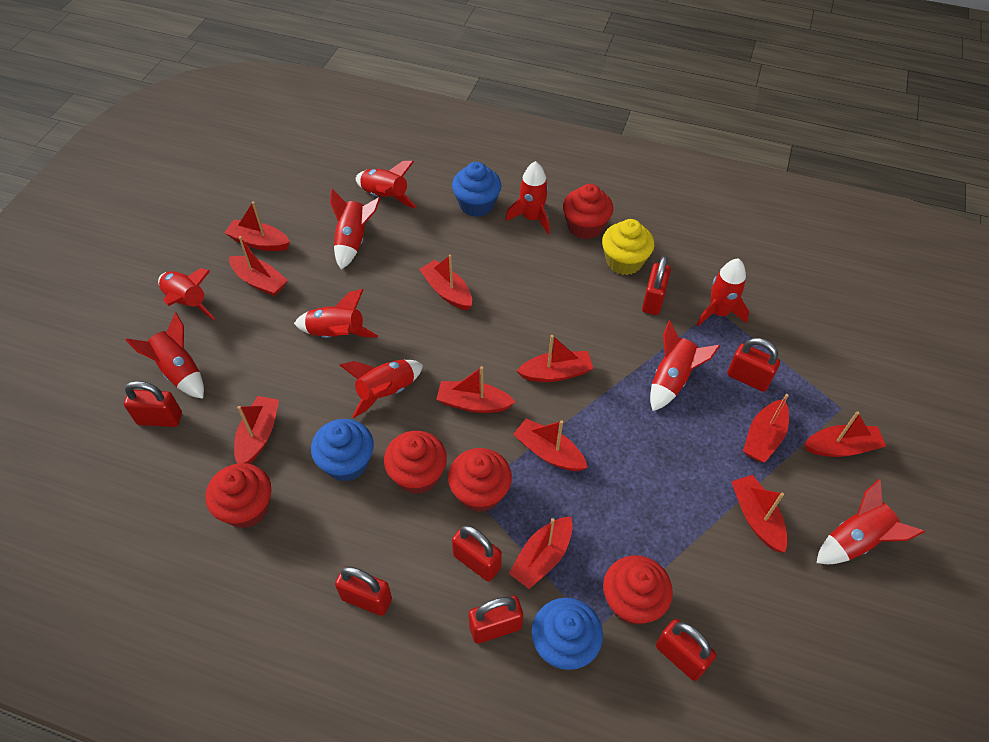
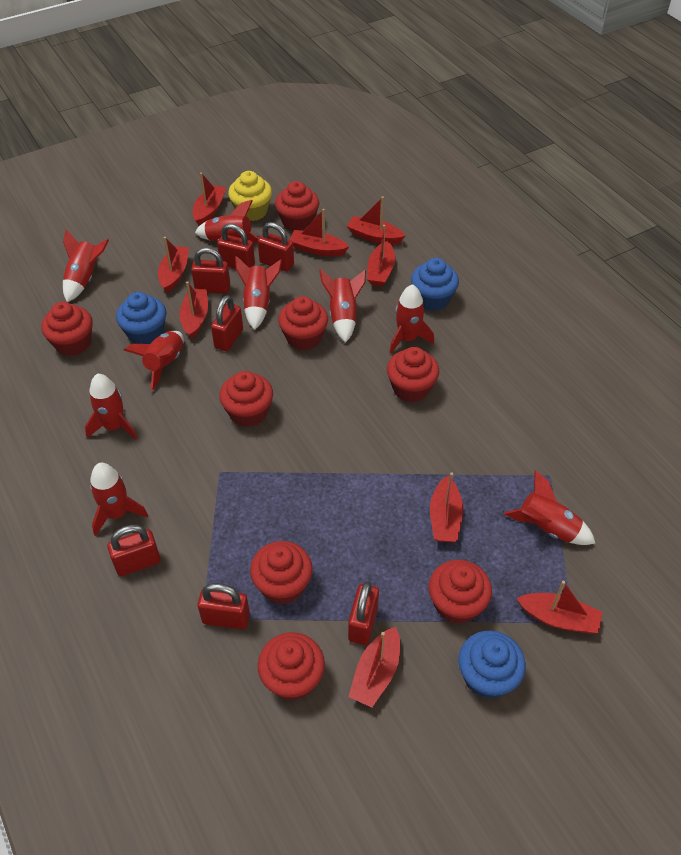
red boat: 11 -> 9
red cupcake: 5 -> 8
red rocket: 10 -> 9

